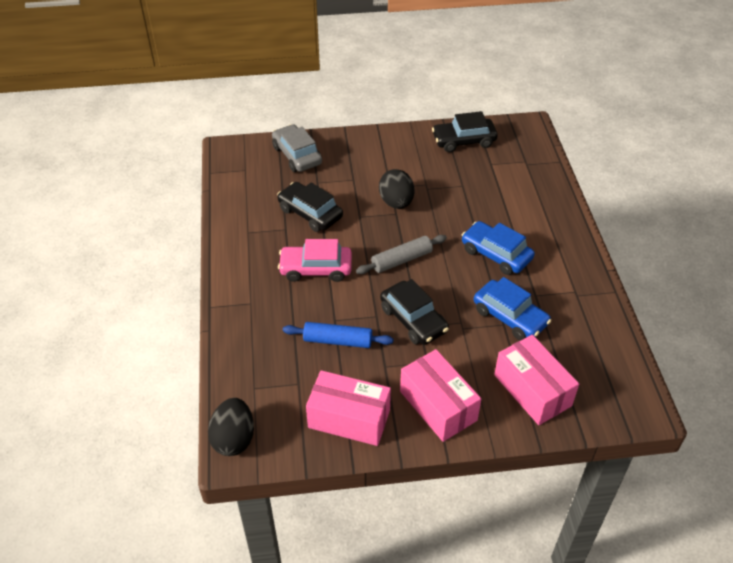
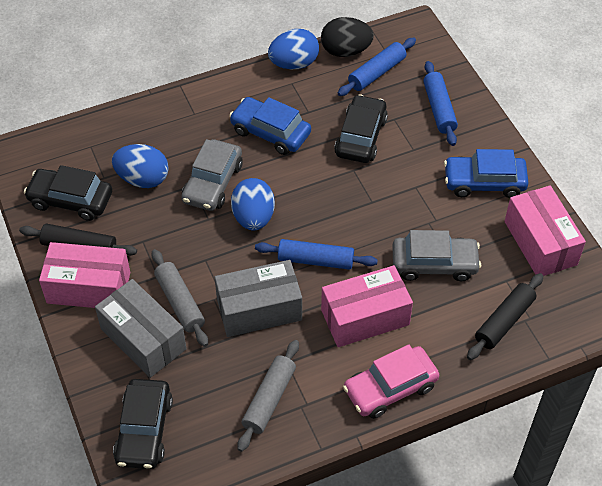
black egg: 2 -> 1
black rolling pin: 0 -> 2
blue egg: 0 -> 3
blue rolling pin: 1 -> 3
grey box: 0 -> 2
grey car: 1 -> 2
grey rolling pin: 1 -> 2

